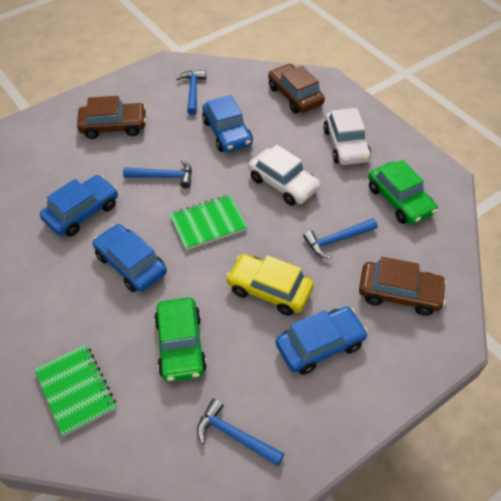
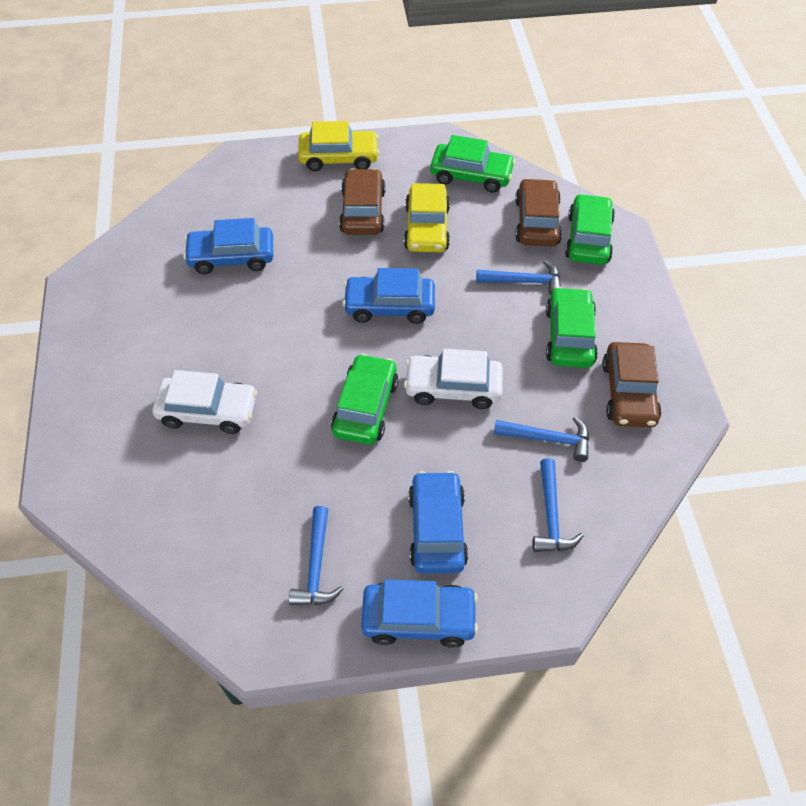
green car: 2 -> 4
green notebook: 2 -> 0
yellow car: 1 -> 2

